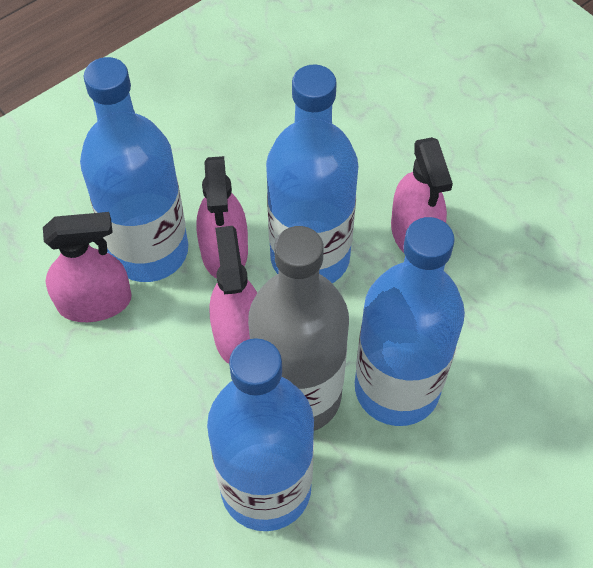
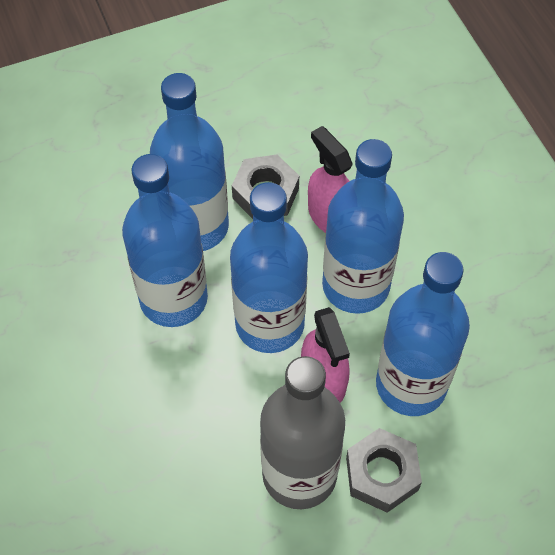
blue bottle: 4 -> 5
grey nut: 0 -> 2
pink spray bottle: 4 -> 2

